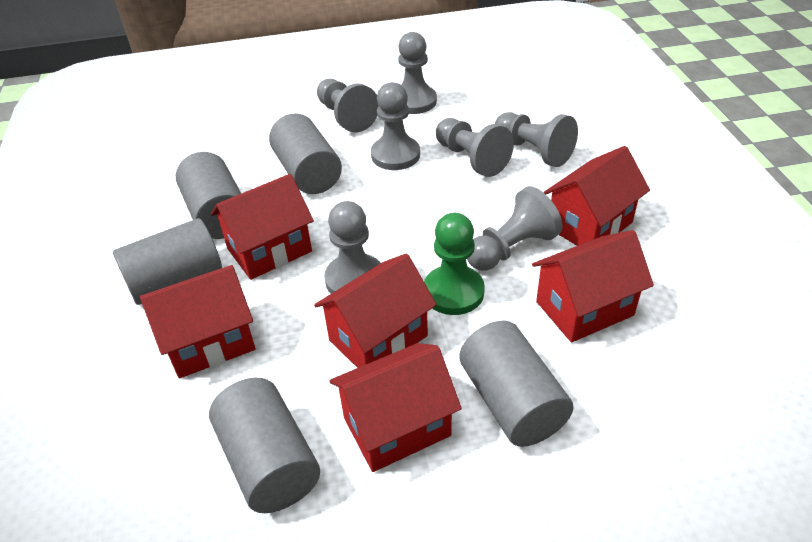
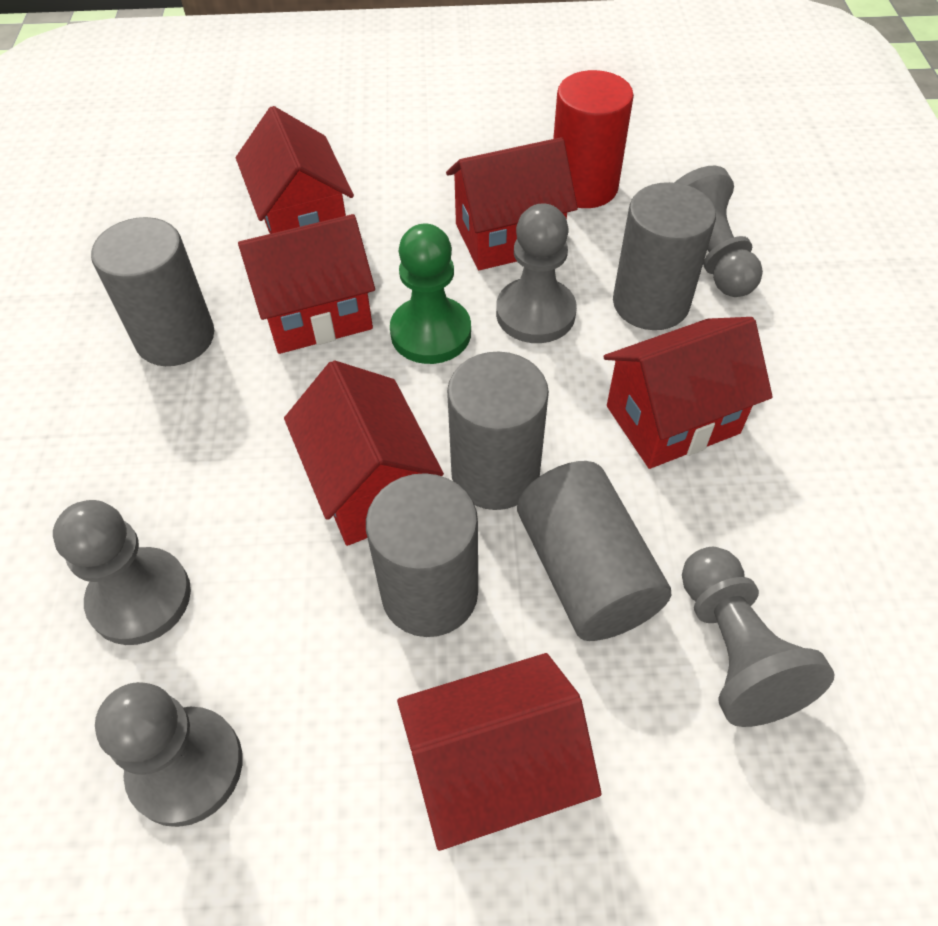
grey pawn: 7 -> 5
red cylinder: 0 -> 1

